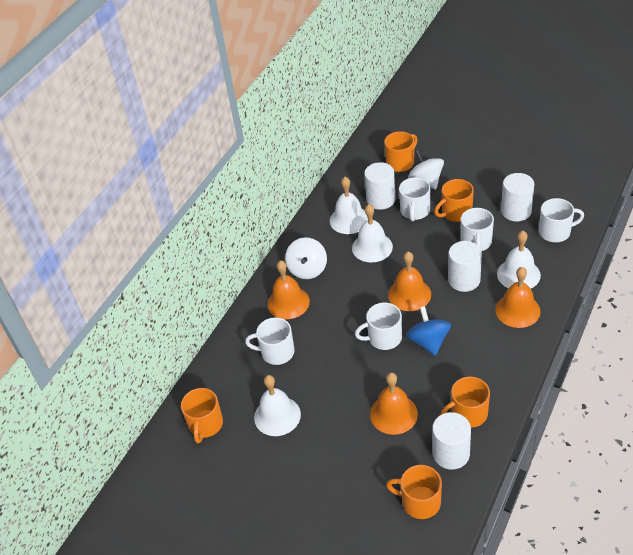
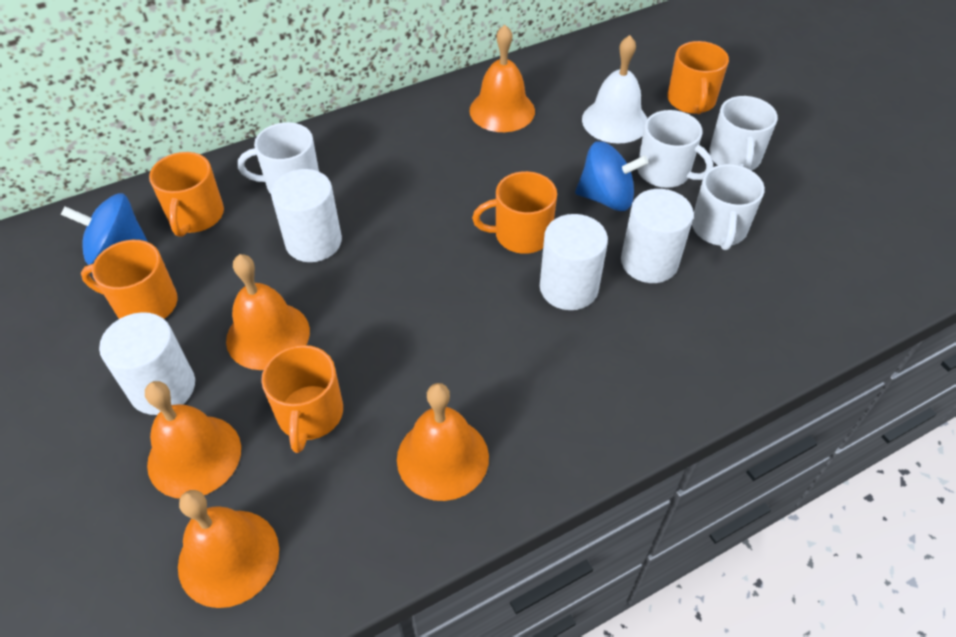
blue spinning top: 1 -> 2
orange bell: 4 -> 5
white bell: 4 -> 1
white mug: 5 -> 4
white spinning top: 2 -> 0

